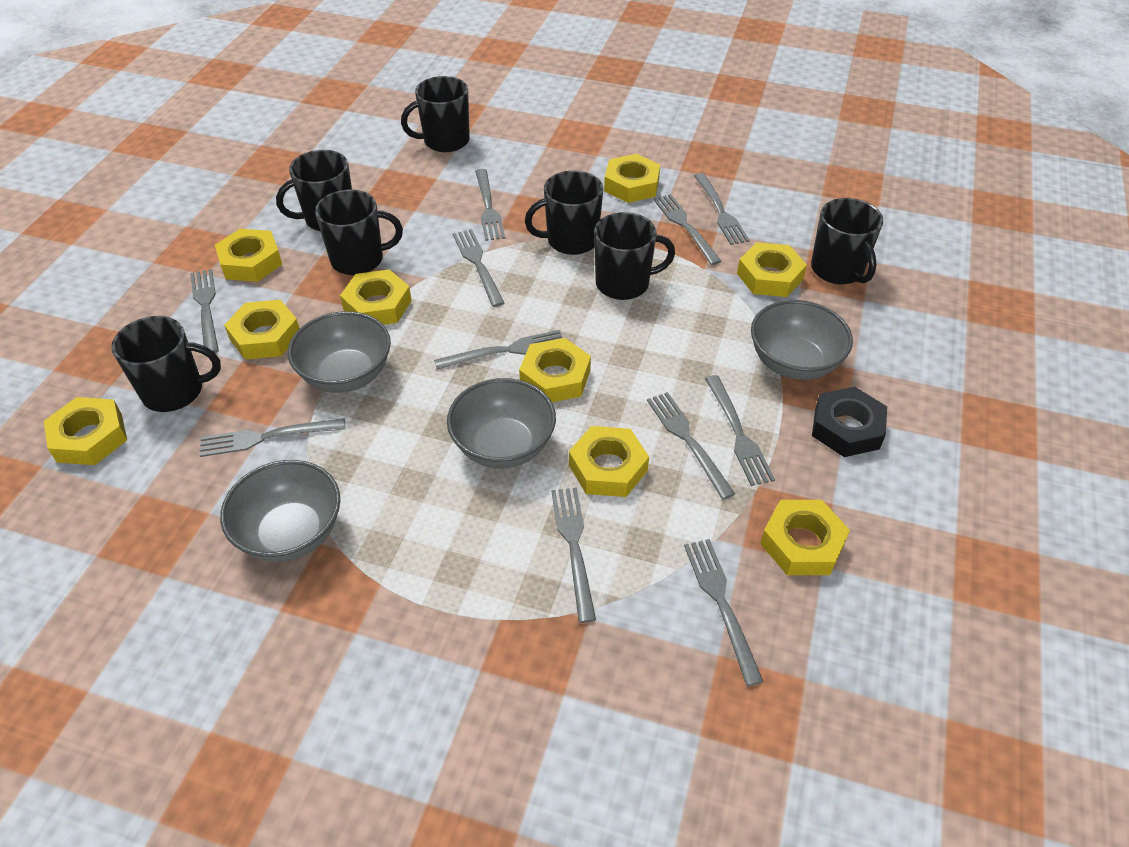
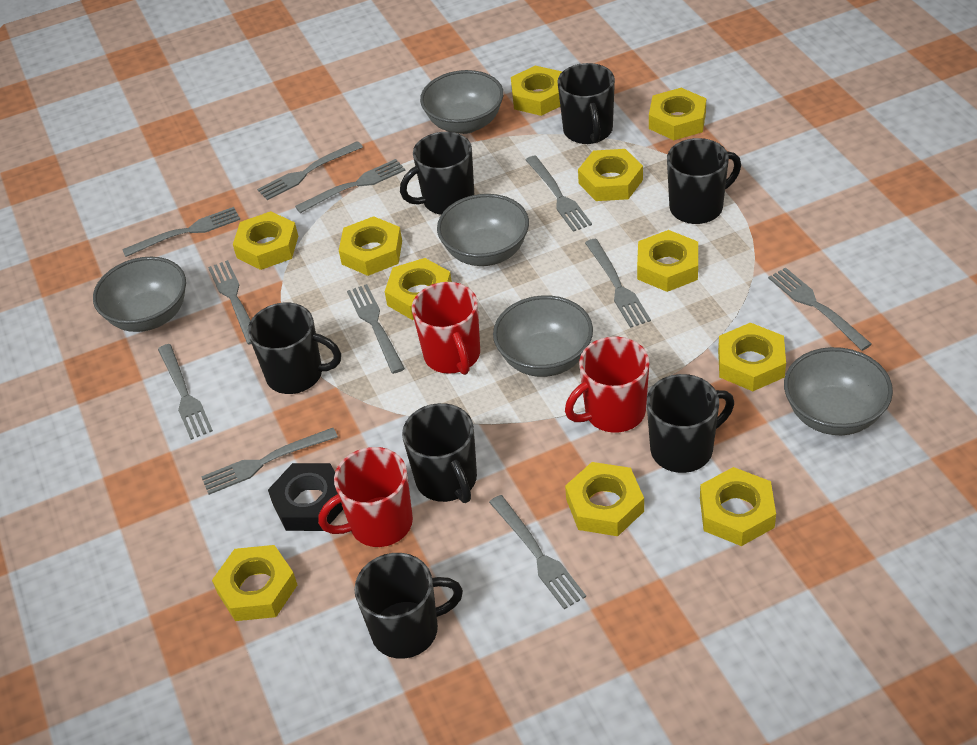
grey bowl: 4 -> 5
red mug: 0 -> 3
yellow nut: 9 -> 11

